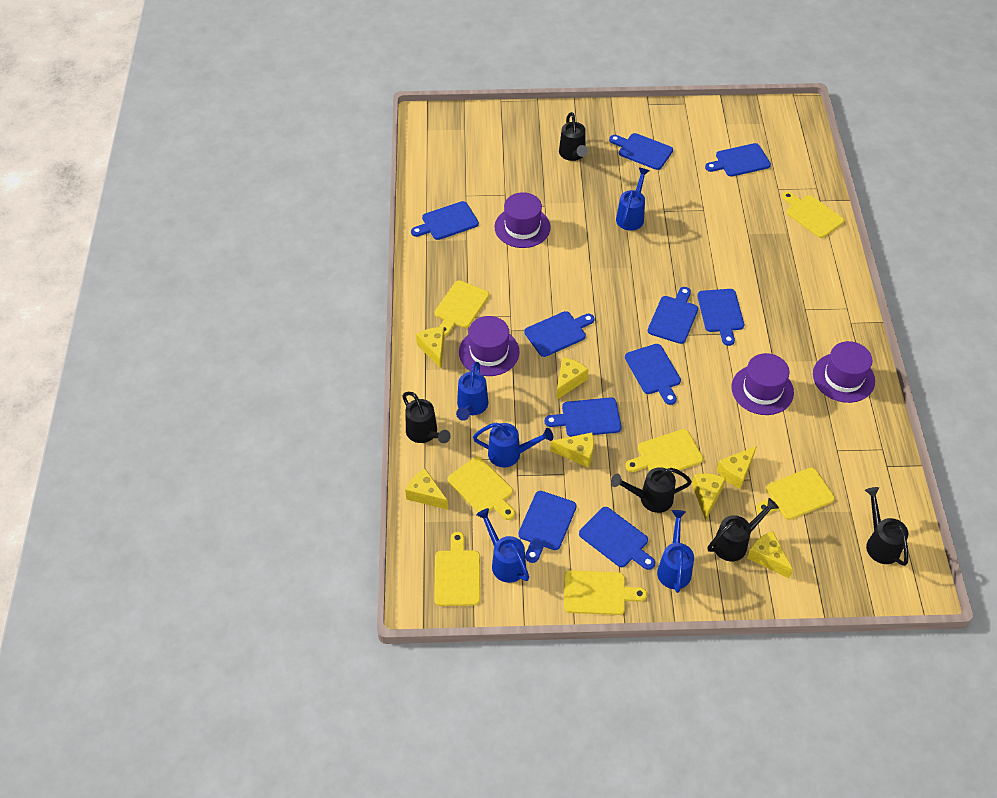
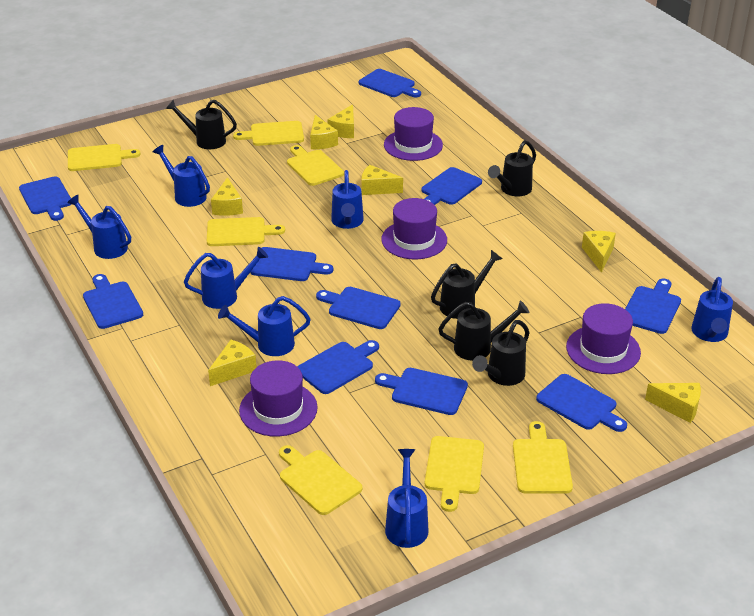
blue watering can: 5 -> 7

